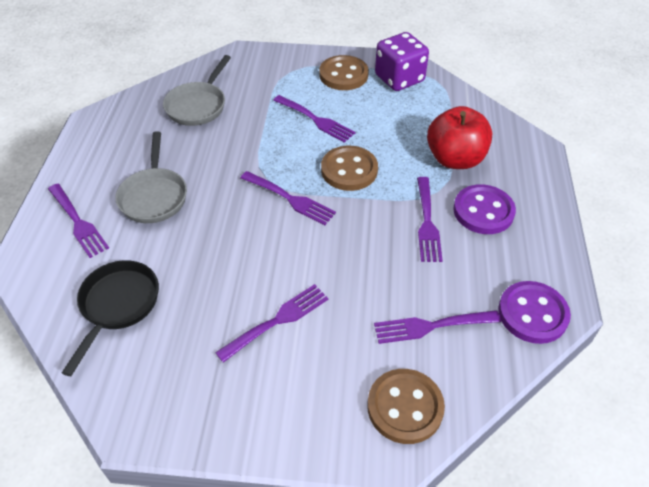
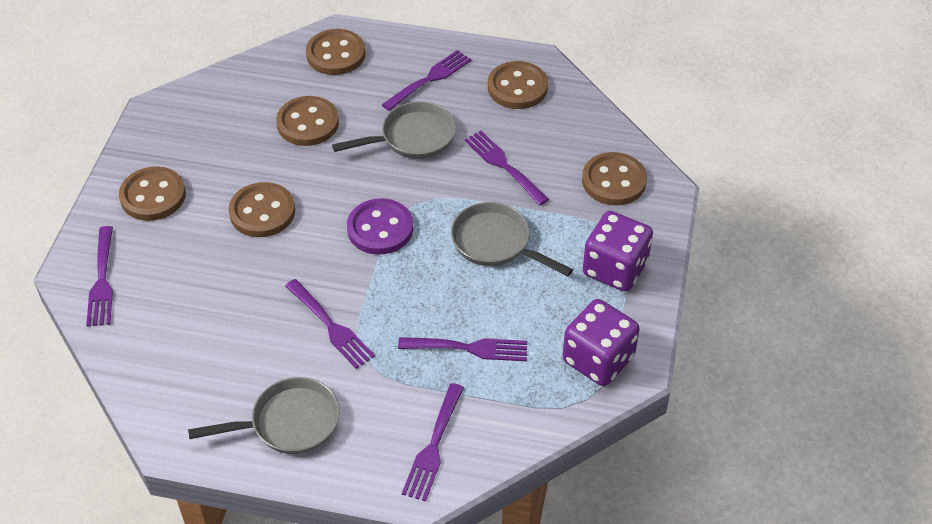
black pan: 1 -> 0
brown button: 3 -> 6
grey pan: 2 -> 3
purple button: 2 -> 1
purple dice: 1 -> 2
red apple: 1 -> 0

